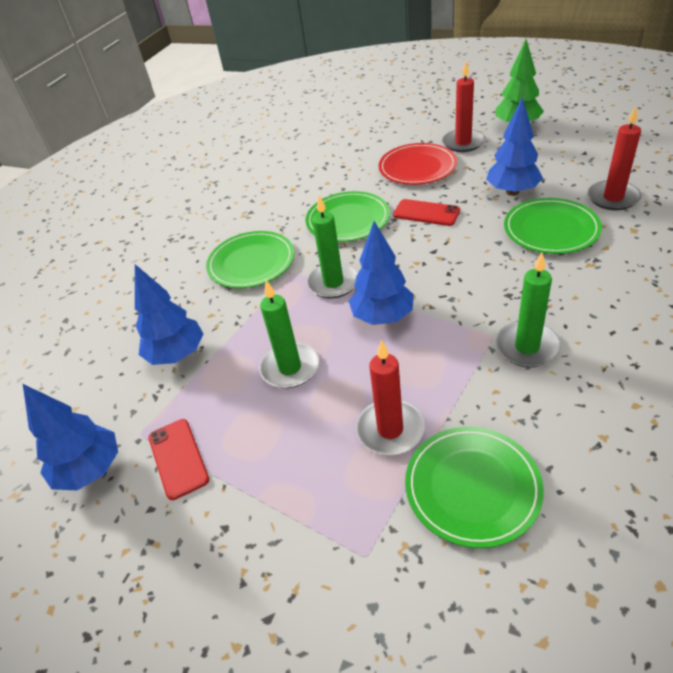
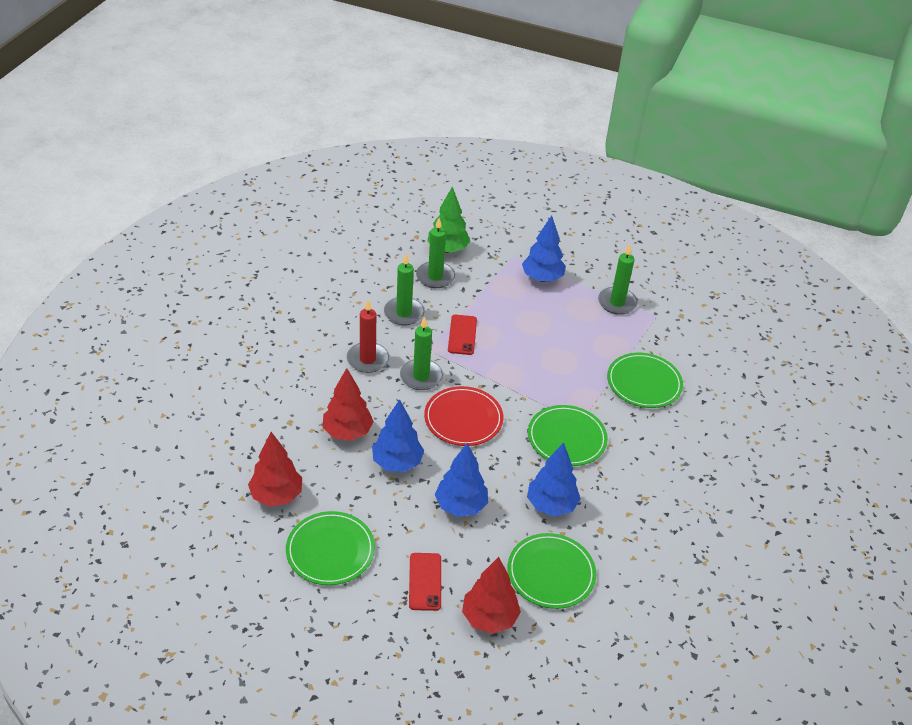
green candle: 3 -> 4
red candle: 3 -> 1
red tree: 0 -> 3

